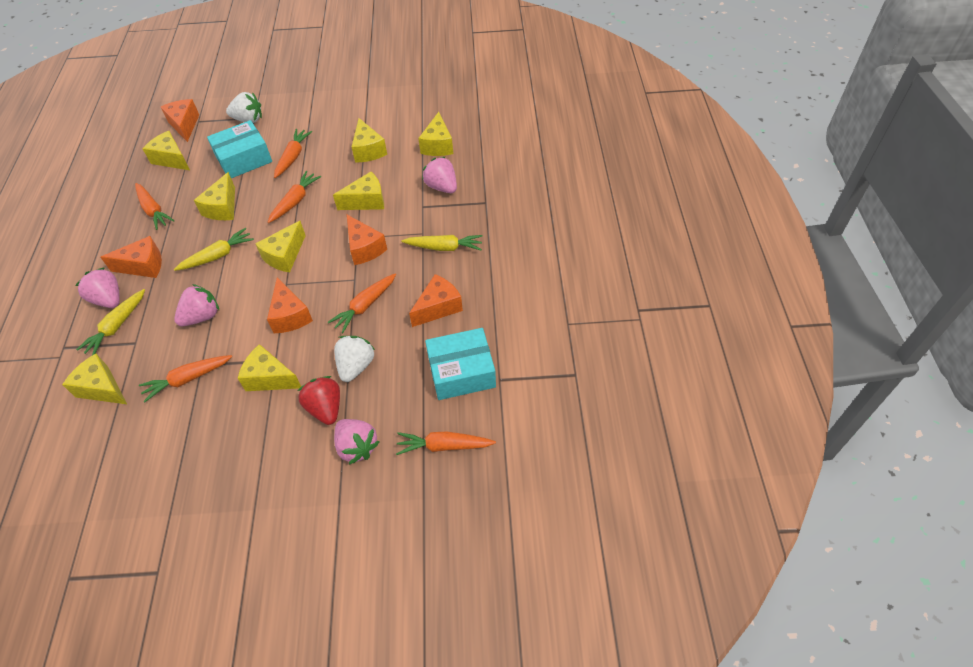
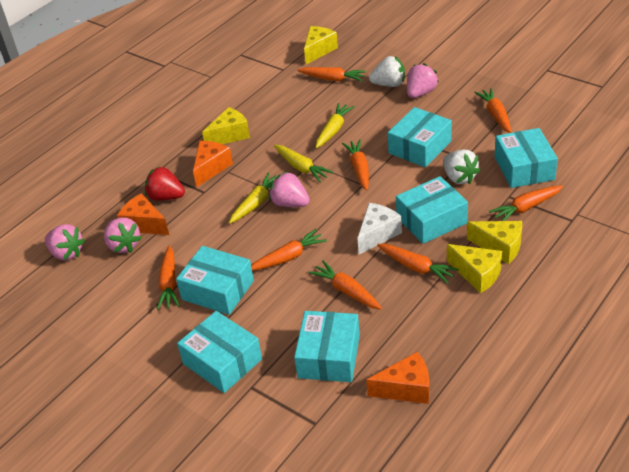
orange carrot: 6 -> 8
orange cheese: 5 -> 3
turquoise box: 2 -> 6
white cheese: 0 -> 1
yellow cheese: 8 -> 4

